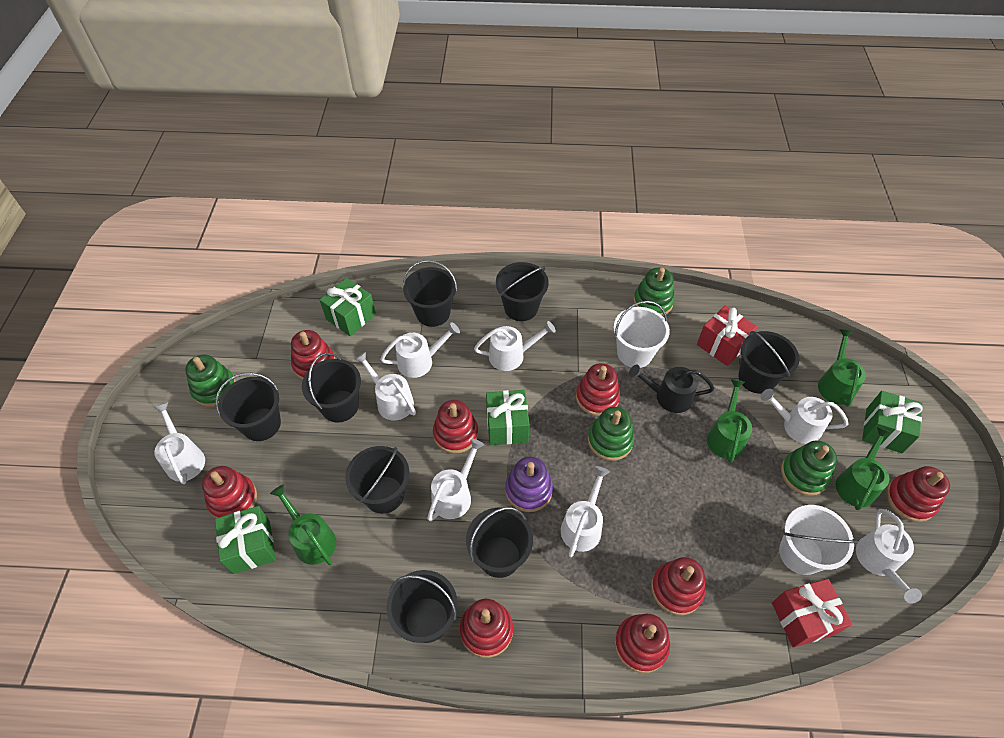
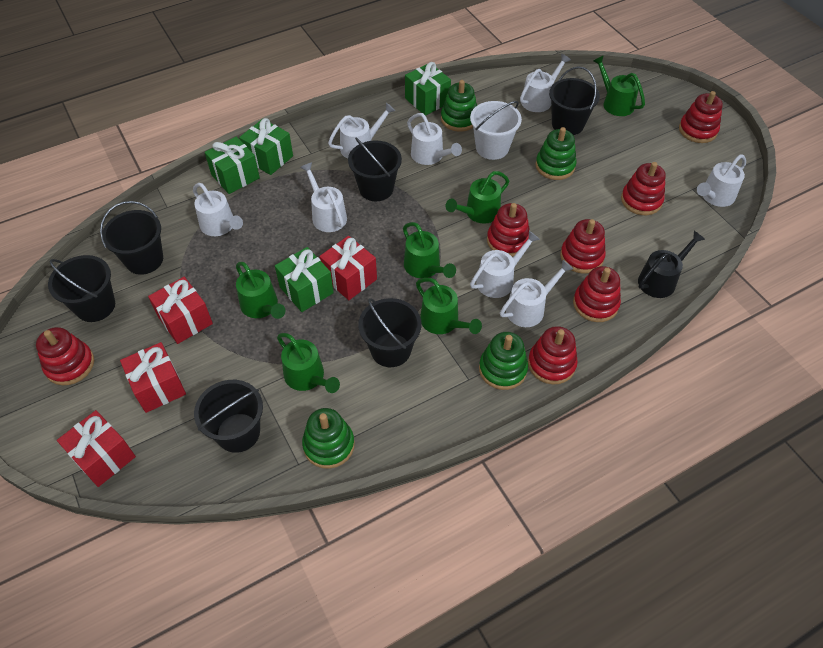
black bucket: 8 -> 6
green watering can: 4 -> 6
purple stacking toy: 1 -> 0
red gift: 2 -> 4
red stacking toy: 8 -> 7
white bucket: 2 -> 1

